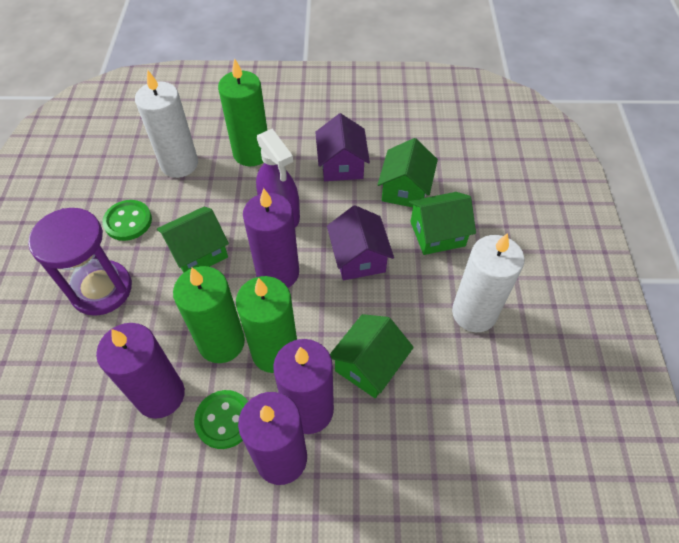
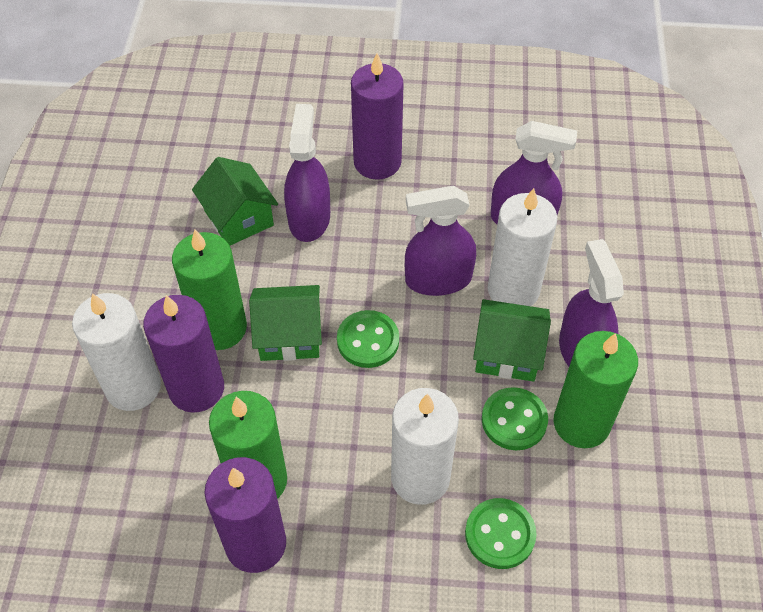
green button: 2 -> 3
green house: 4 -> 3
purple candle: 4 -> 3
purple hourglass: 1 -> 0
purple house: 2 -> 0
purple spray bottle: 1 -> 4
white candle: 2 -> 3

